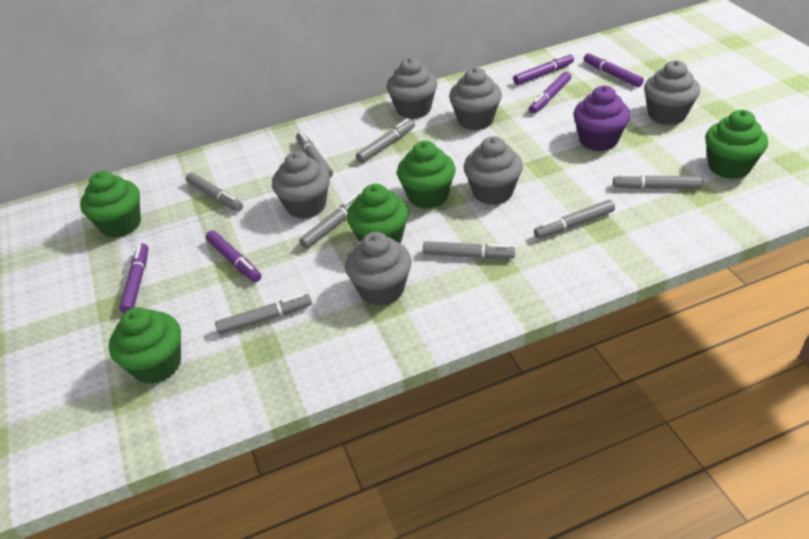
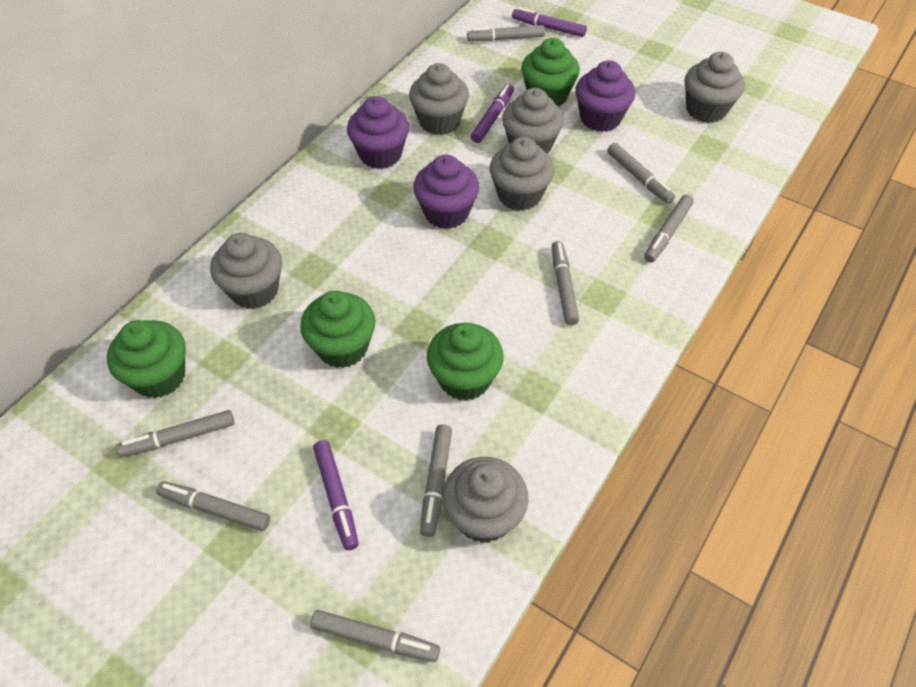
green cupcake: 5 -> 4
purple cupcake: 1 -> 3
purple marker: 5 -> 3

